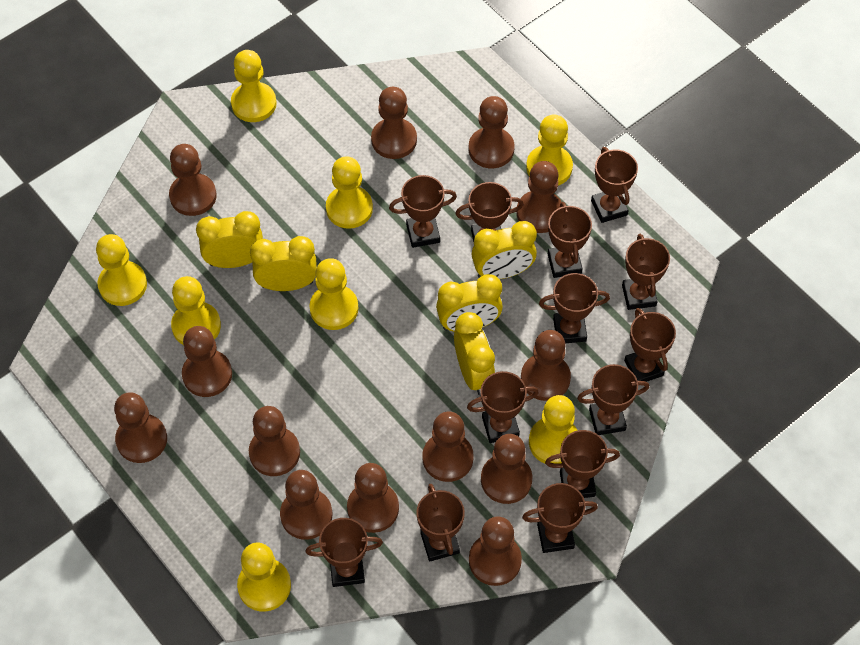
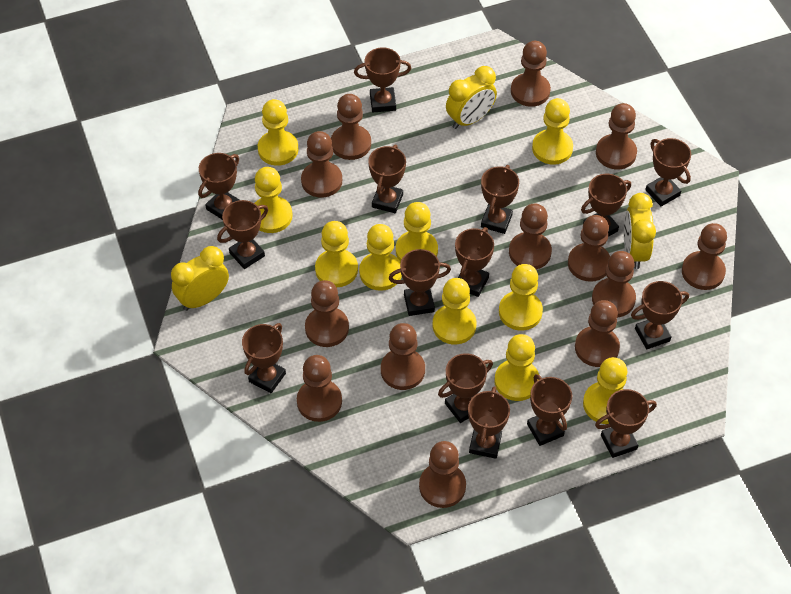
brown trophy: 13 -> 15
yellow clock: 5 -> 3
yellow pawn: 8 -> 10

